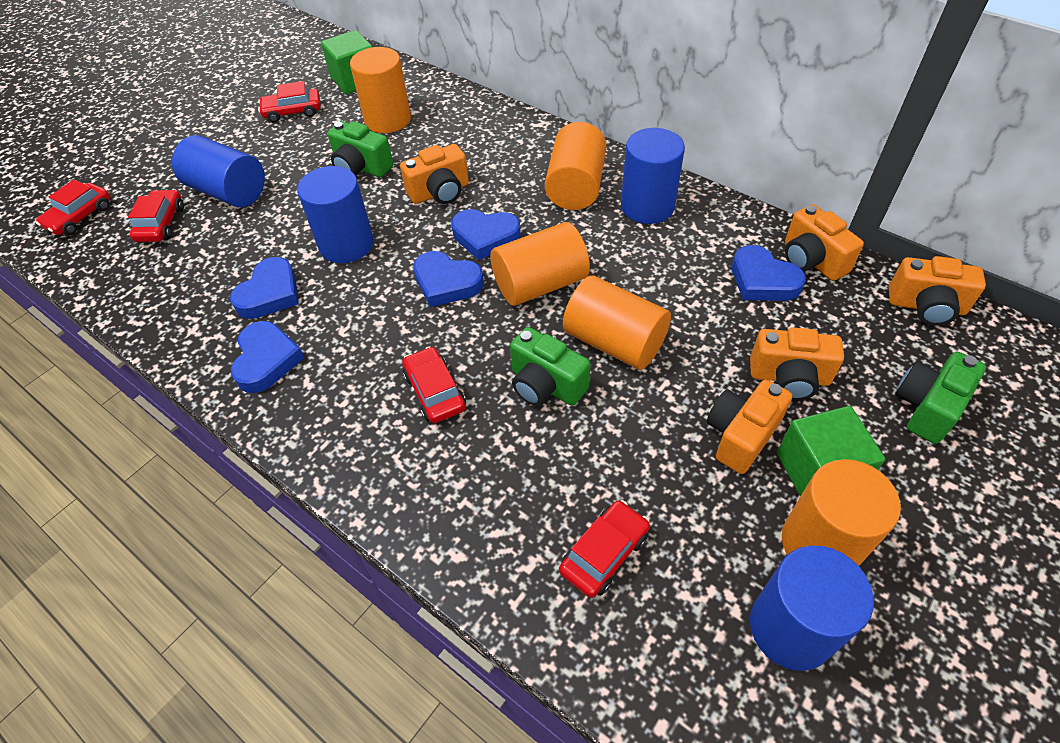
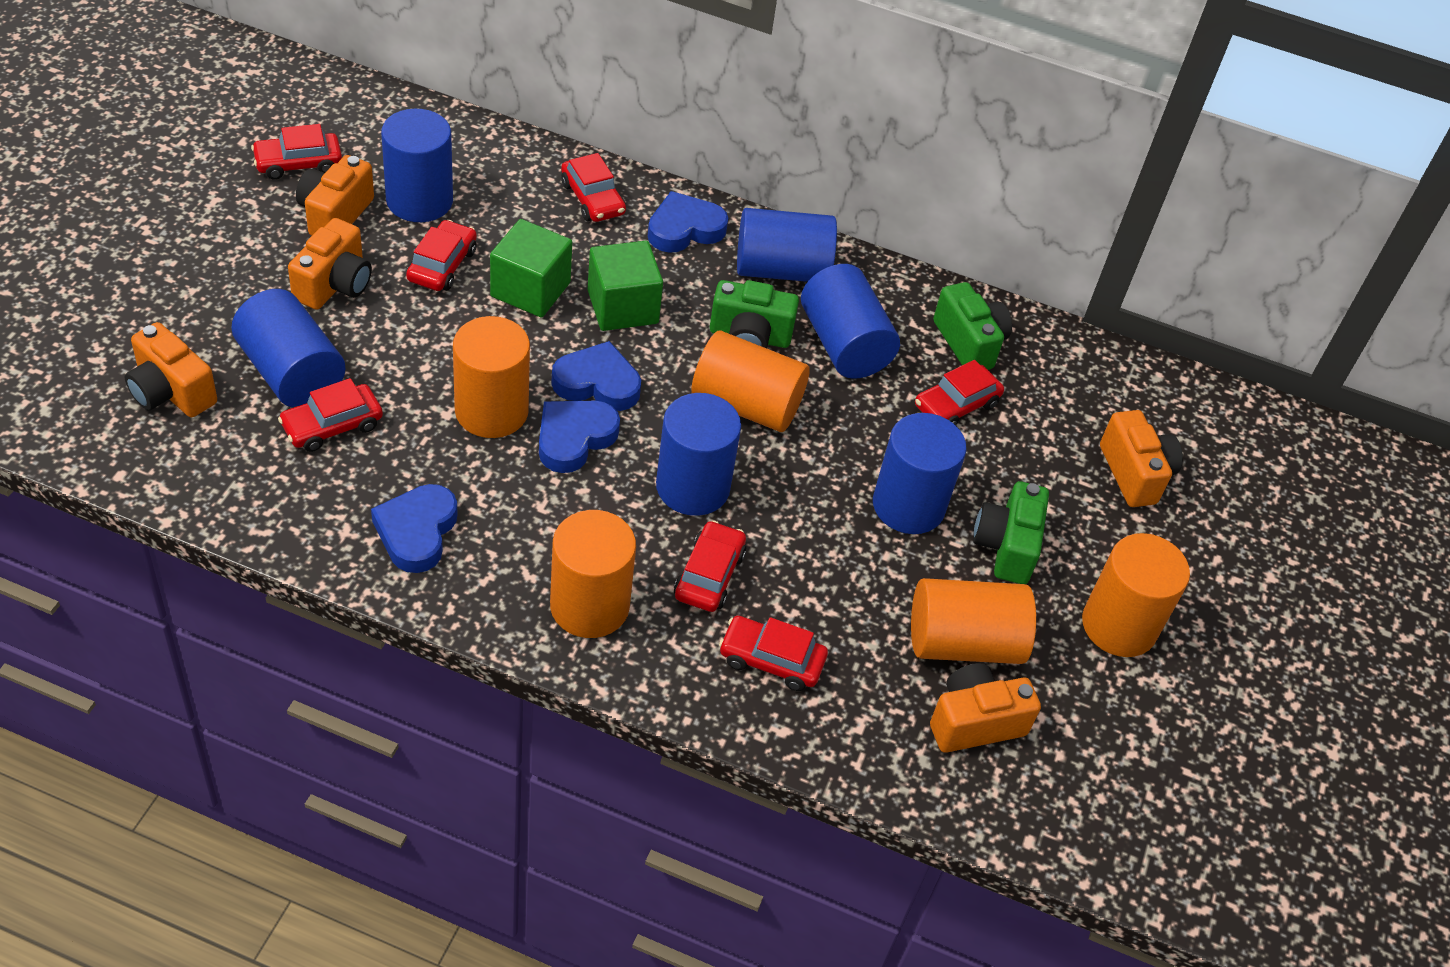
blue cylinder: 4 -> 6
blue heart: 5 -> 4
red car: 5 -> 7

